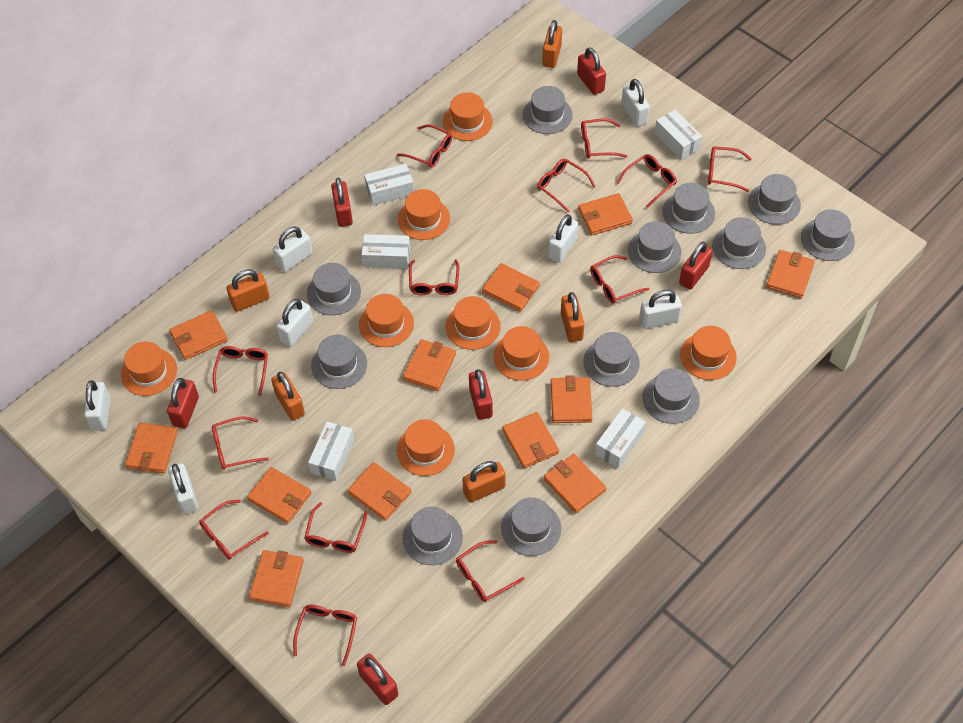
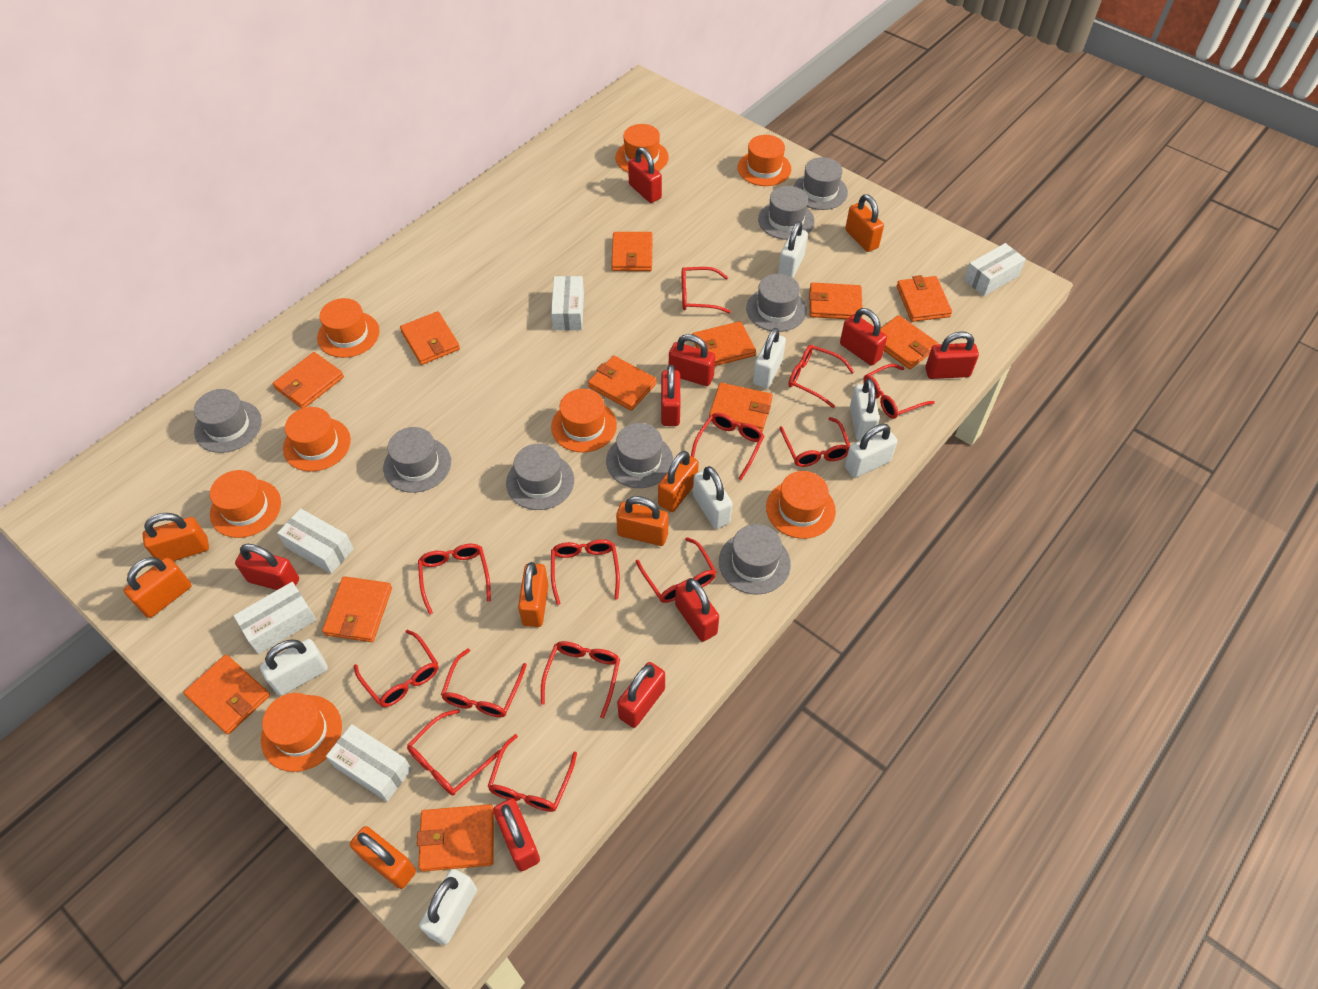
grey hat: 12 -> 8
orange padlock: 5 -> 7
red padlock: 6 -> 9

